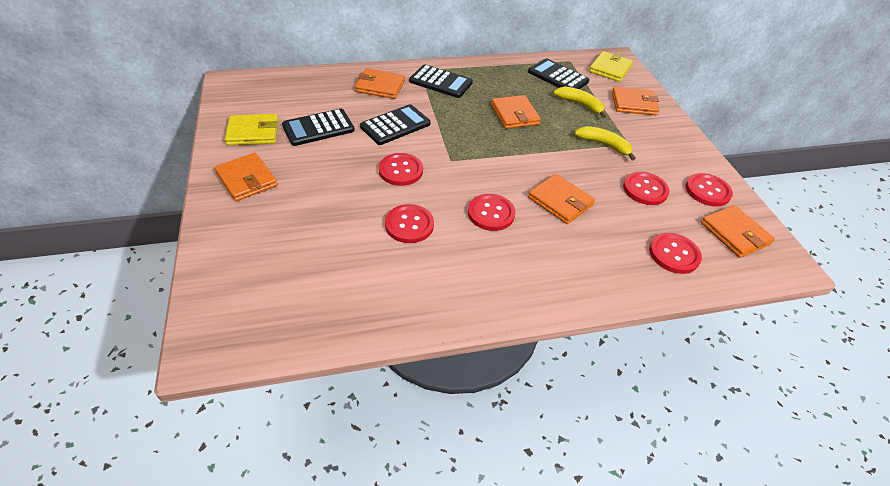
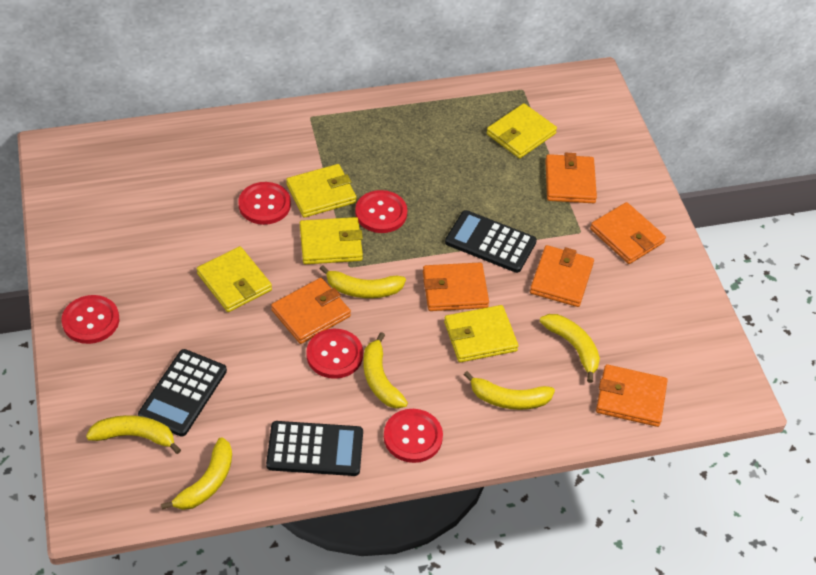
black calculator: 4 -> 3
red button: 6 -> 5
yellow banana: 2 -> 6
yellow wallet: 2 -> 5

